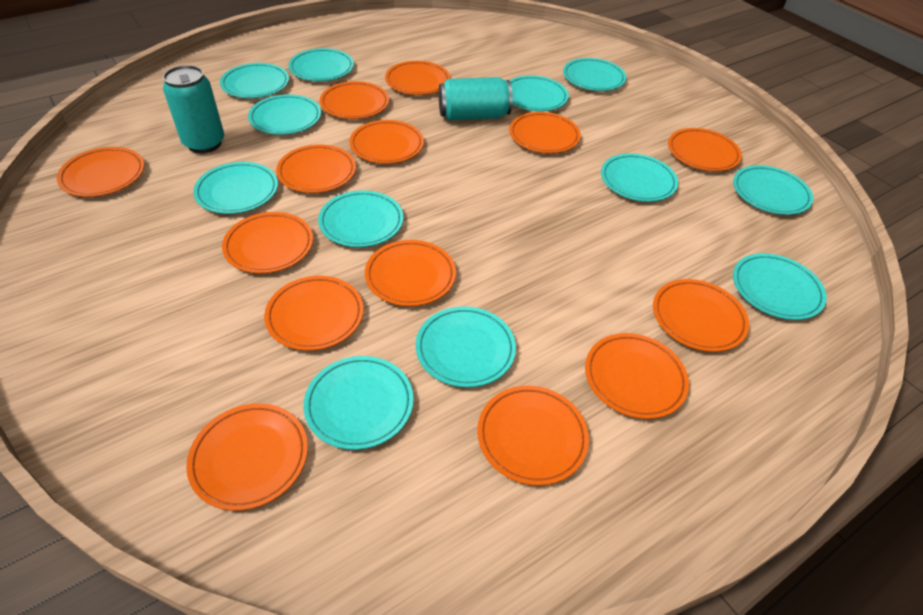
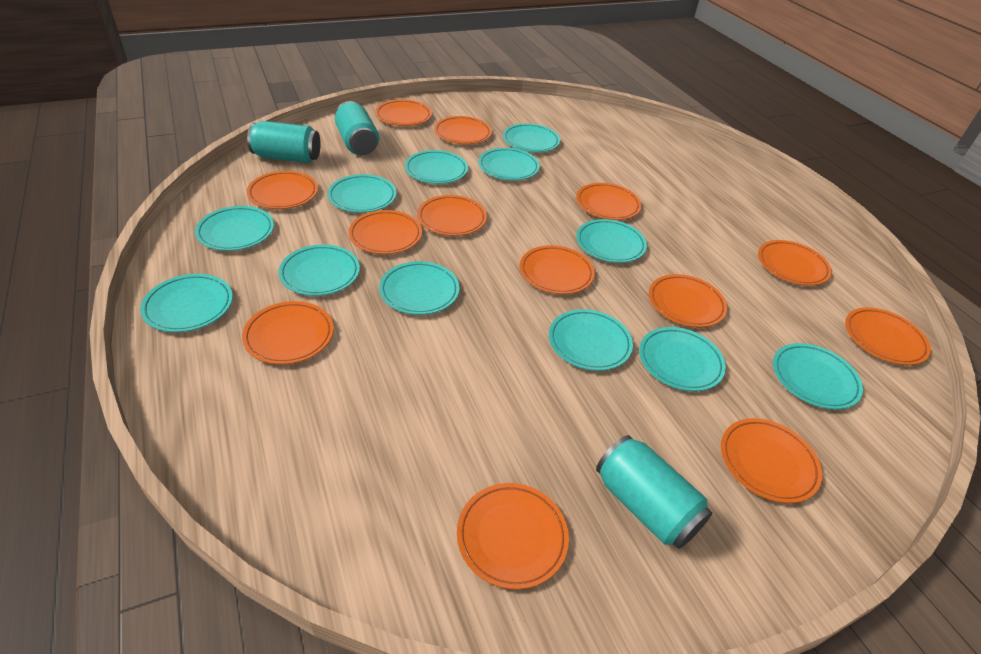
orange plate: 14 -> 13
turquoise can: 2 -> 3

